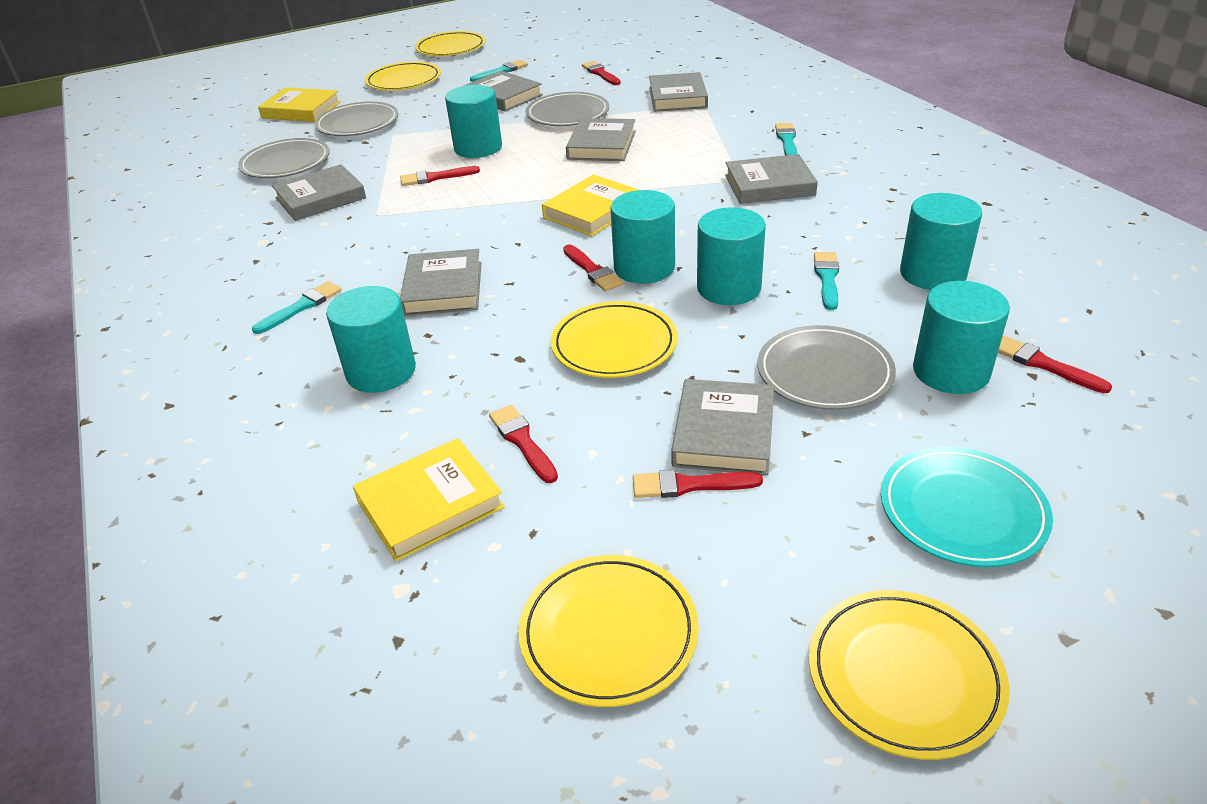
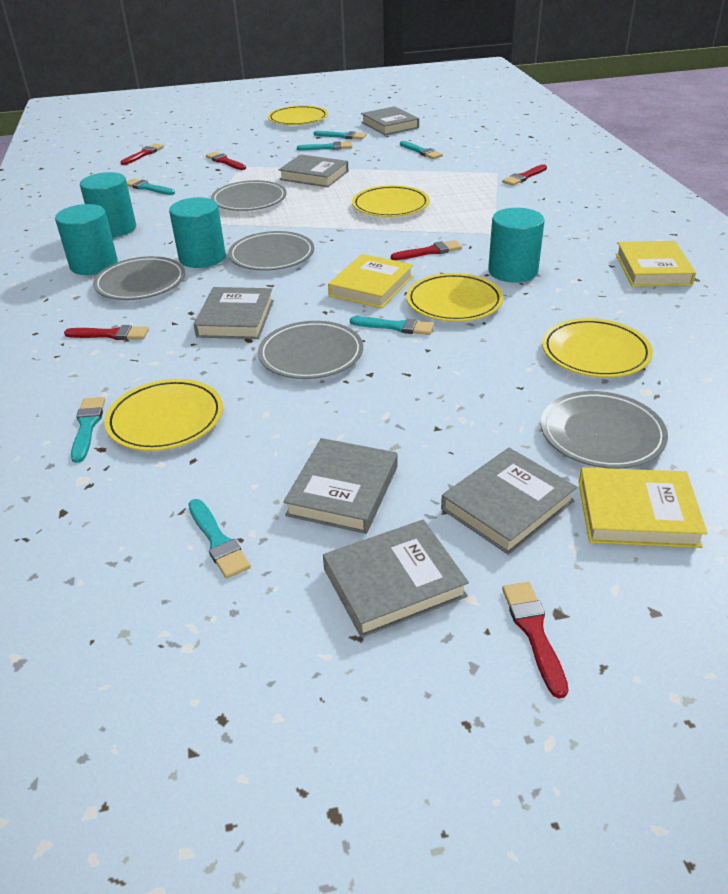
grey book: 7 -> 6
grey plate: 4 -> 5
turquoise brush: 4 -> 7
turquoise cylinder: 6 -> 4
turquoise plate: 1 -> 0

